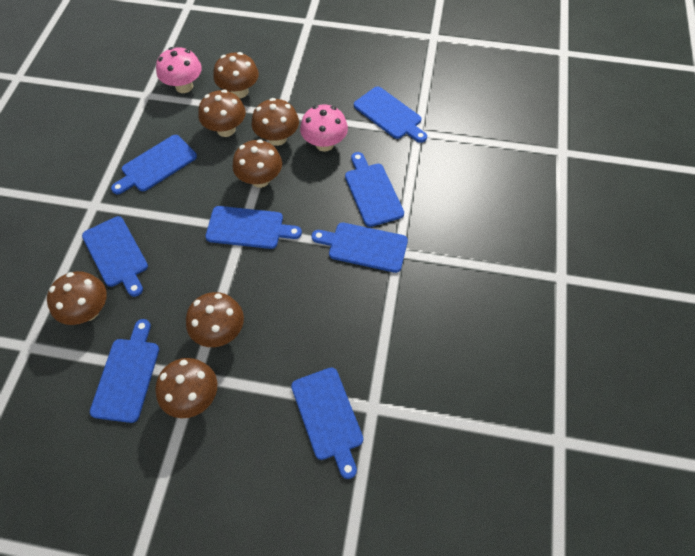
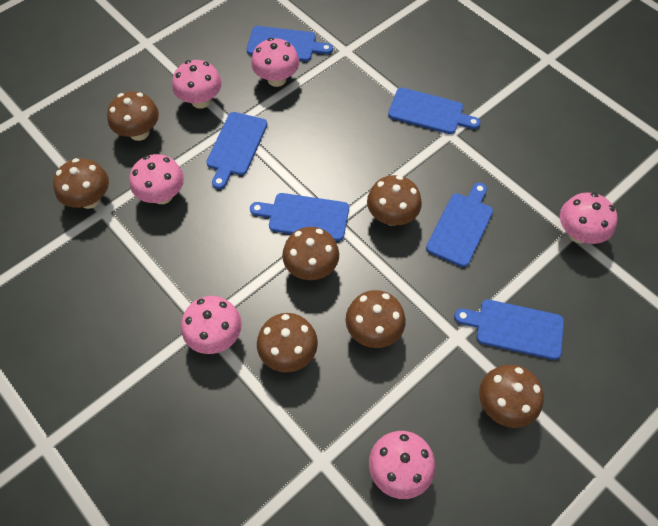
blue cutting board: 8 -> 6
pink mushroom: 2 -> 6

